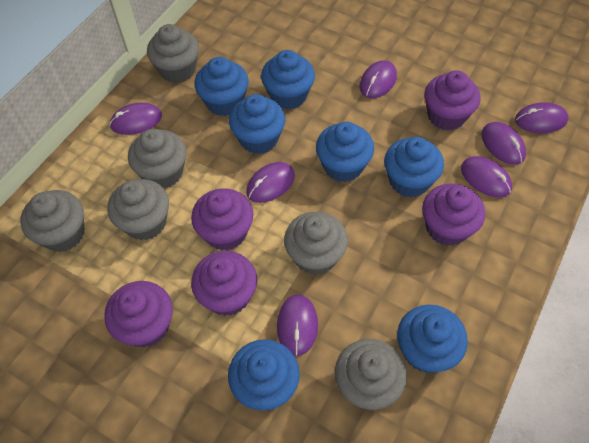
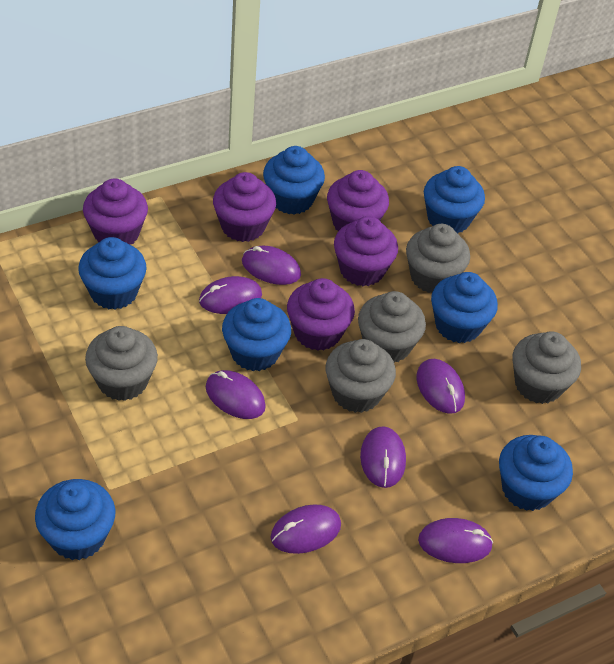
grey cupcake: 6 -> 5

